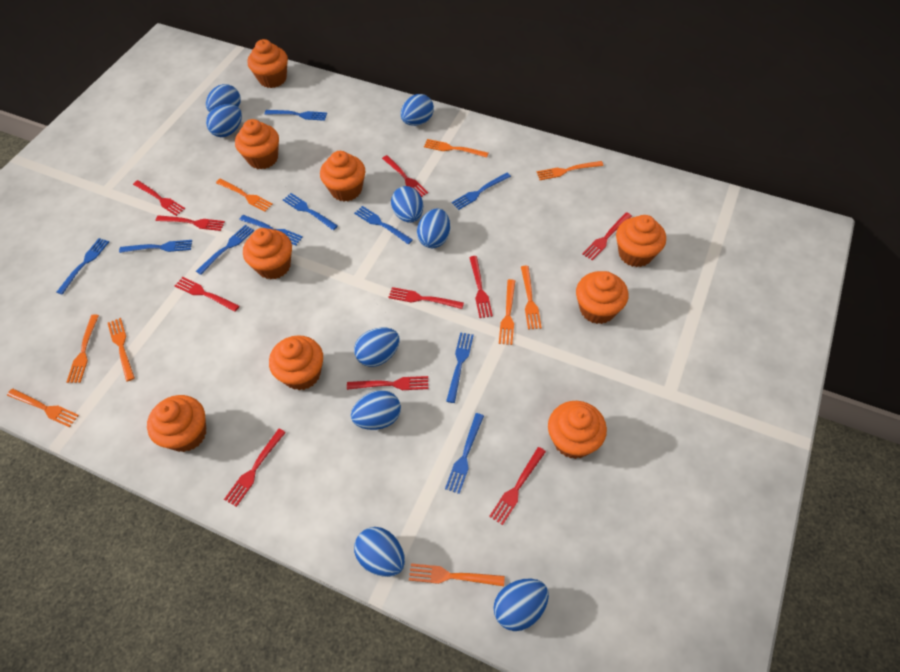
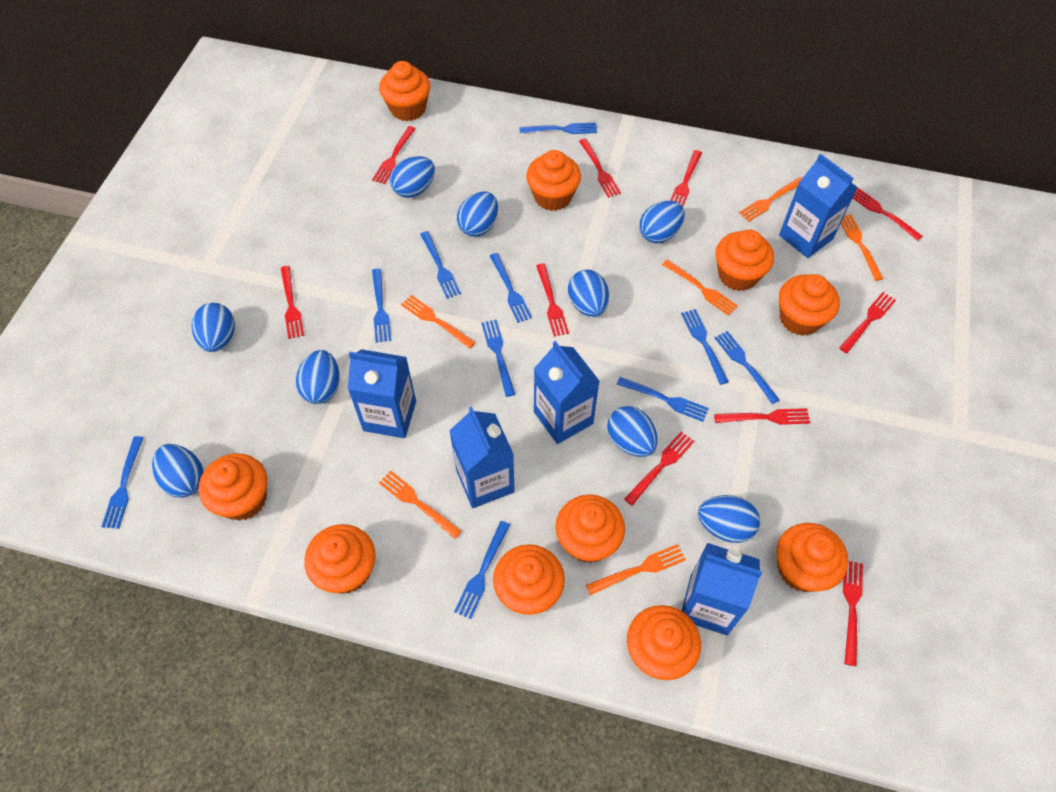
blue carton: 0 -> 5
orange cupcake: 9 -> 10
orange fork: 9 -> 6

